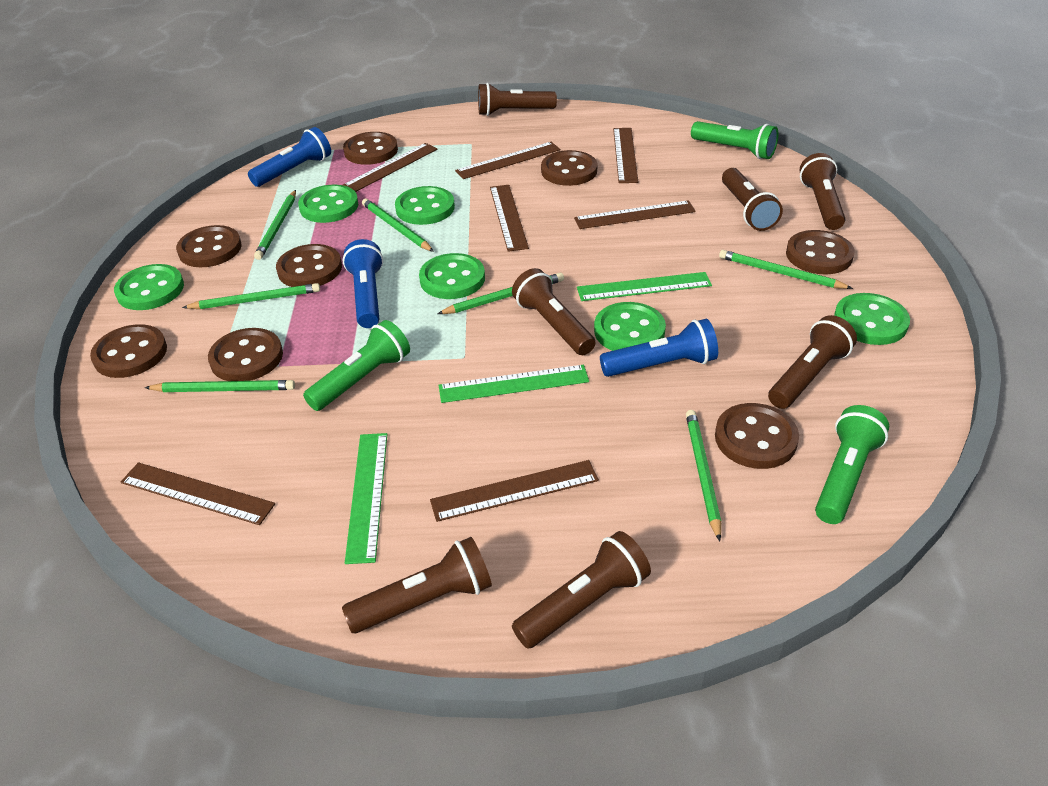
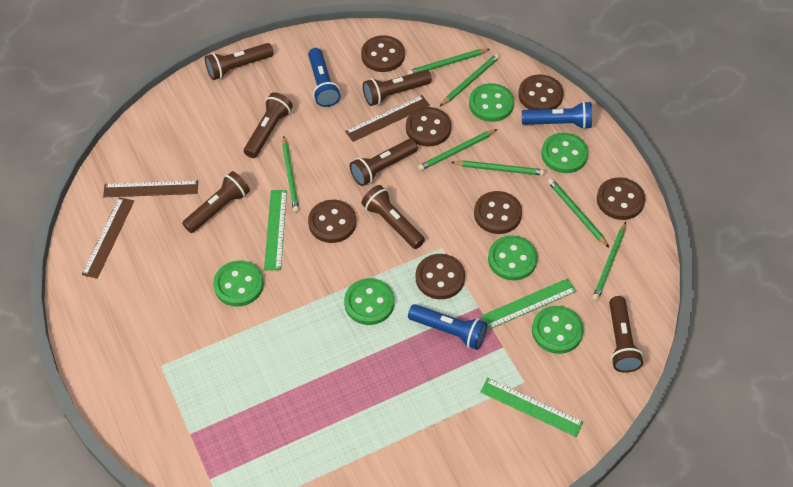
brown button: 8 -> 7
brown ruler: 7 -> 3
green flashlight: 3 -> 0

